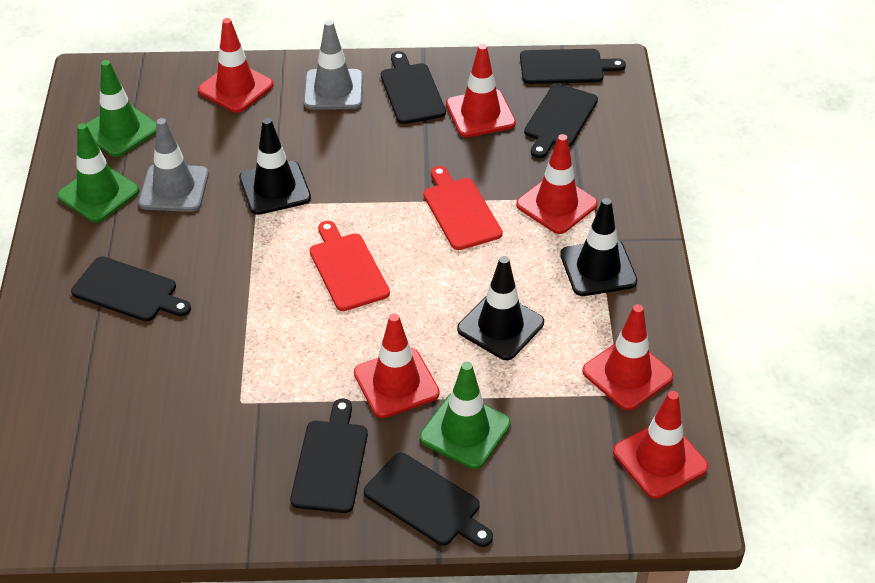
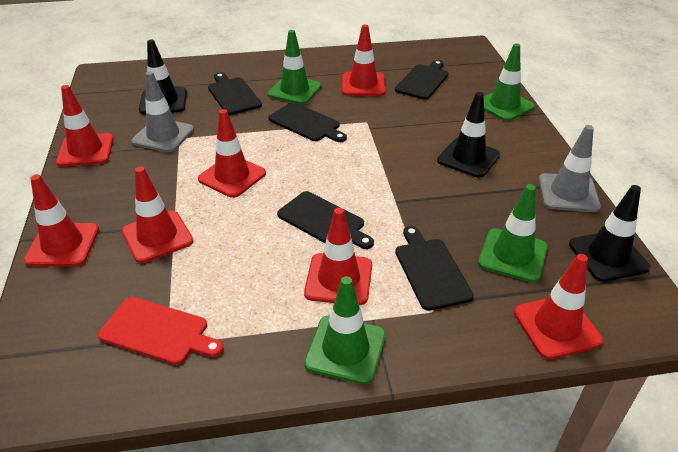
black cutting board: 6 -> 5
green traffic cone: 3 -> 4
red cutting board: 2 -> 1
red traffic cone: 6 -> 7

